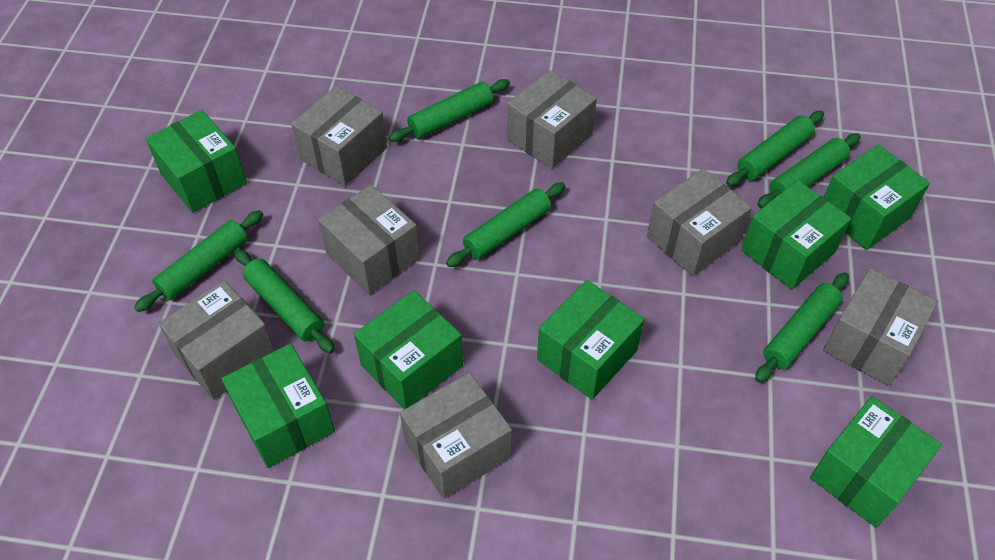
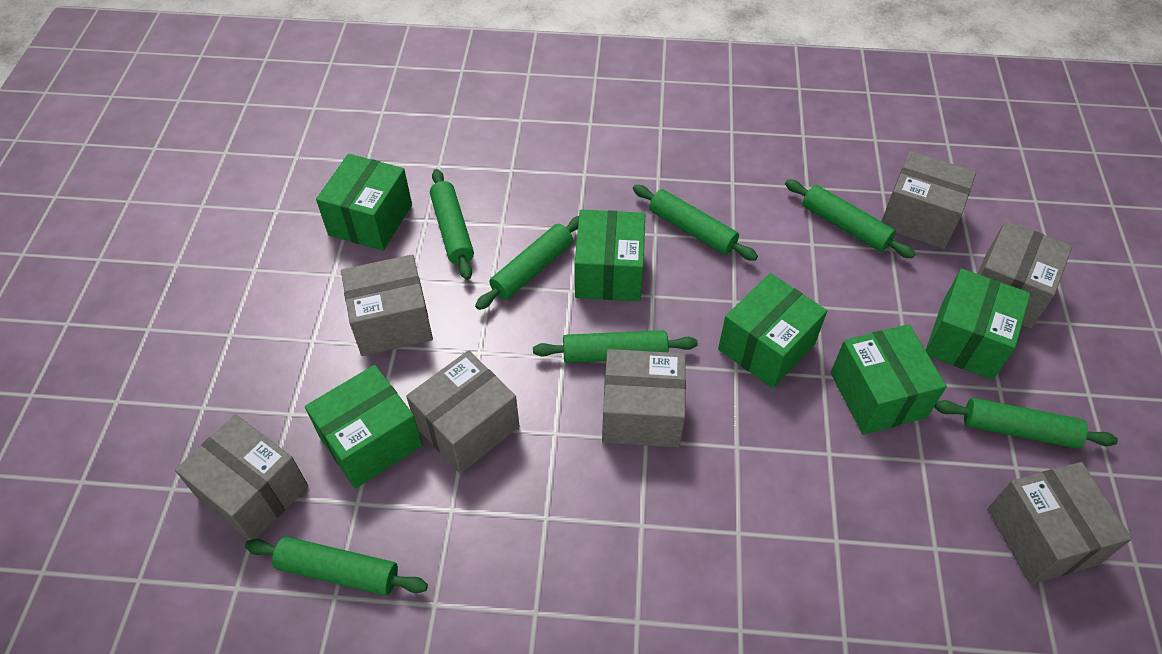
green box: 7 -> 6

